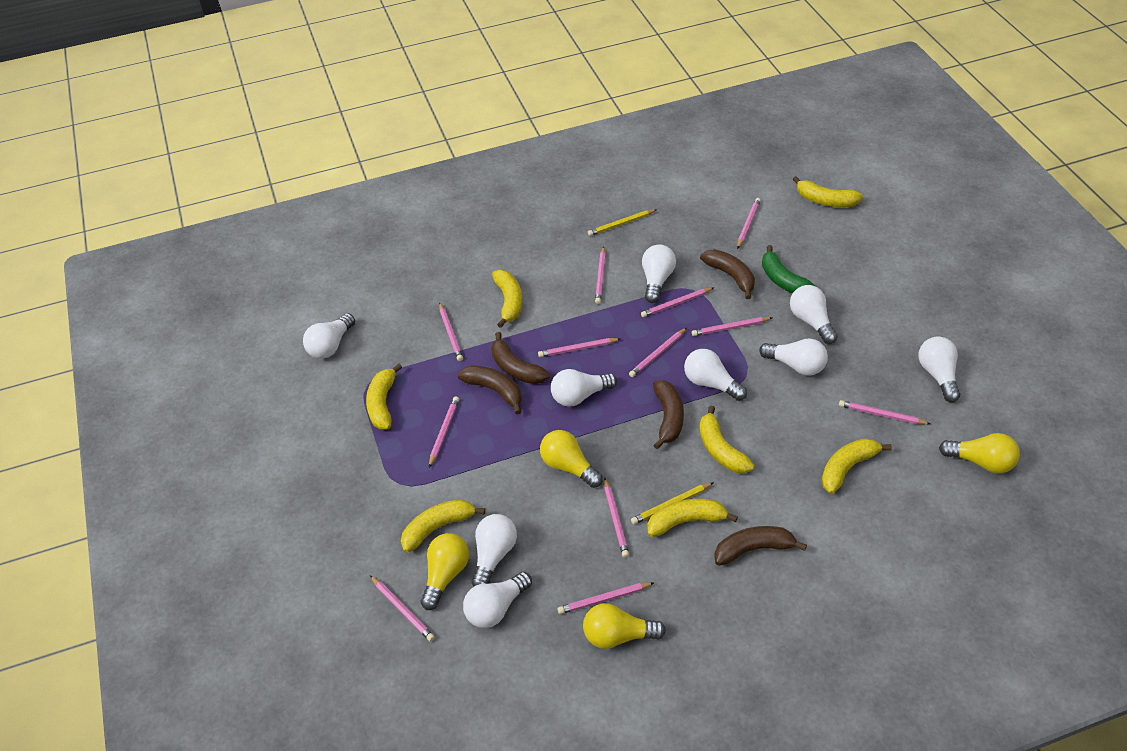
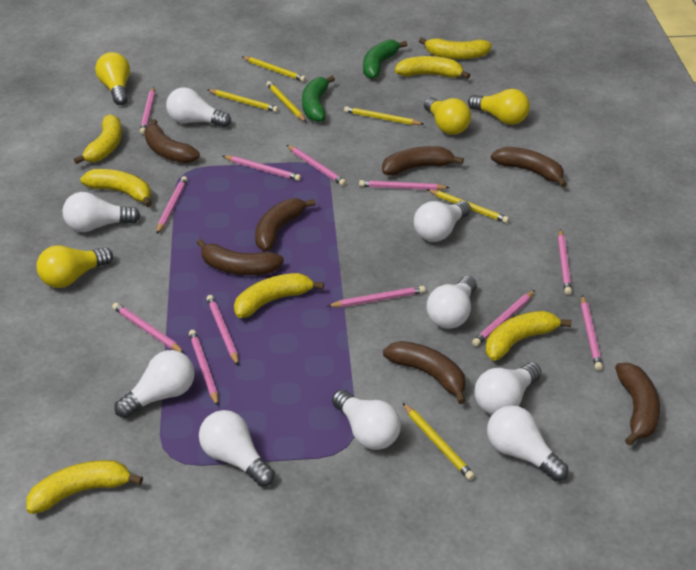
brown banana: 5 -> 7
green banana: 1 -> 2
yellow pencil: 2 -> 6

